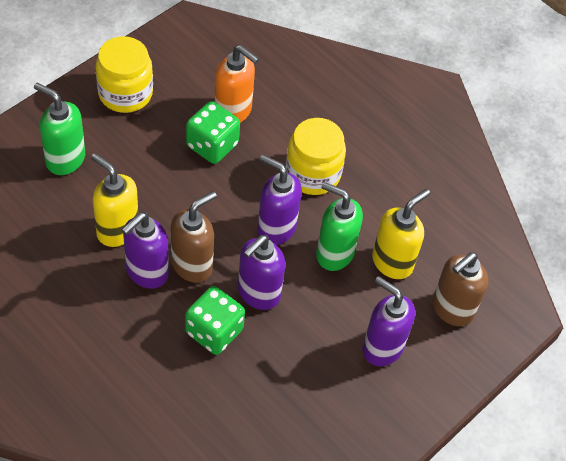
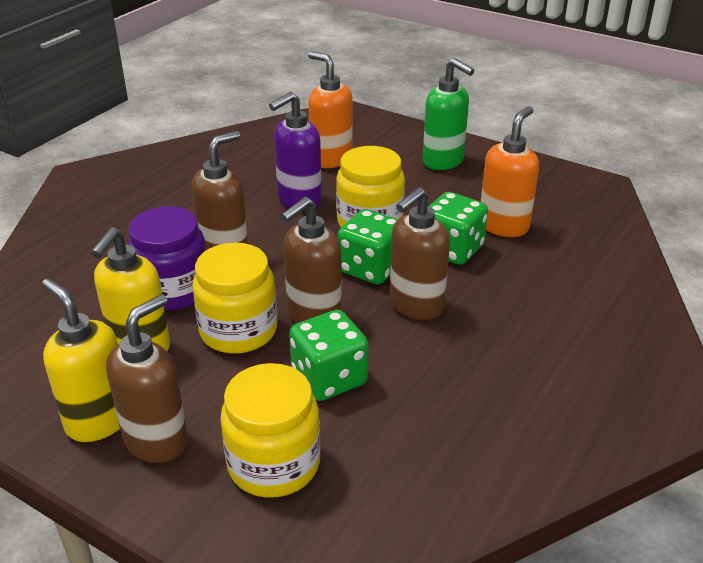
brown soap dispenser: 2 -> 4
green dice: 2 -> 3
green soap dispenser: 2 -> 1
orange soap dispenser: 1 -> 2
purple jar: 0 -> 1
purple soap dispenser: 4 -> 1
yellow jar: 2 -> 3

